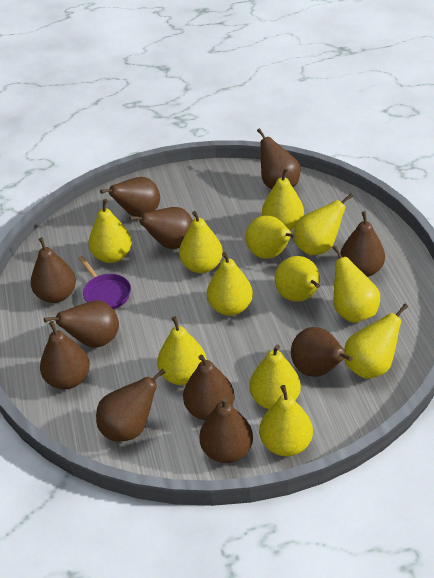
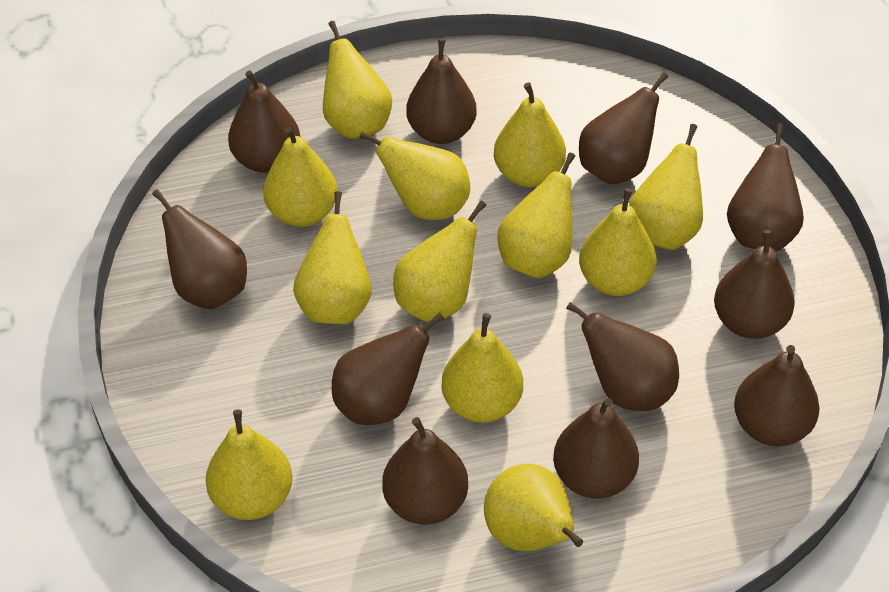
purple pan: 1 -> 0

